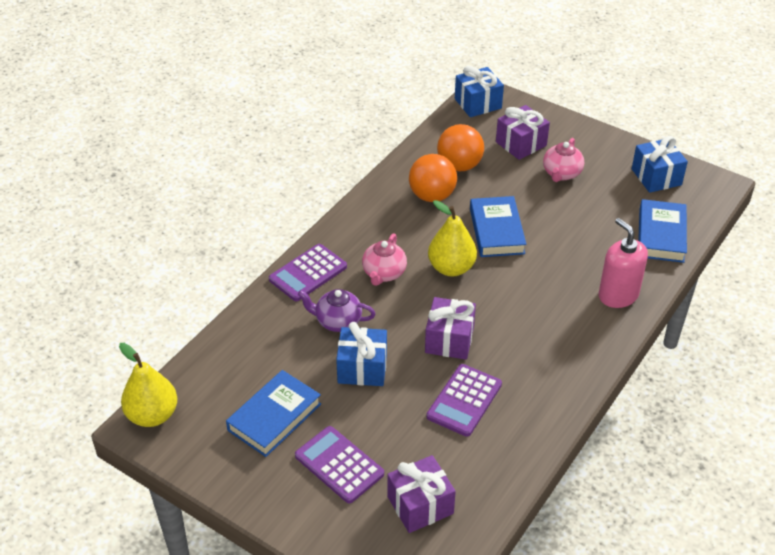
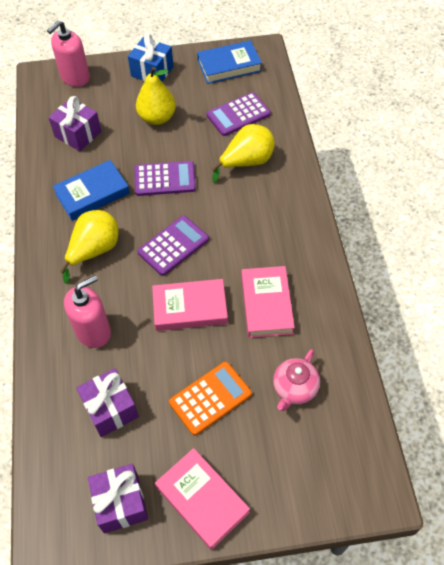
blue book: 3 -> 2
blue gift: 3 -> 1
orange ball: 2 -> 0
orange calculator: 0 -> 1
pink book: 0 -> 3
pink soap dispenser: 1 -> 2
pink teapot: 2 -> 1
purple teapot: 1 -> 0
yellow pear: 2 -> 3

